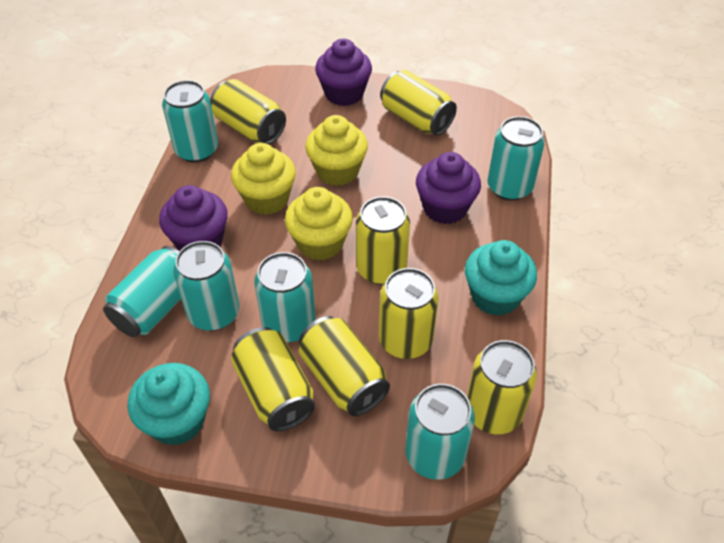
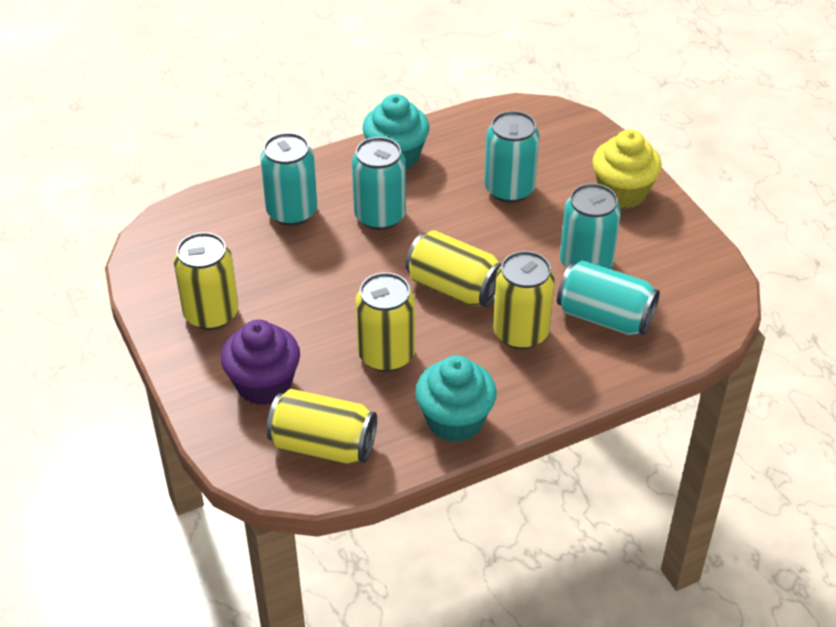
purple cupcake: 3 -> 1
turquoise can: 6 -> 5
yellow can: 7 -> 5
yellow cupcake: 3 -> 1

